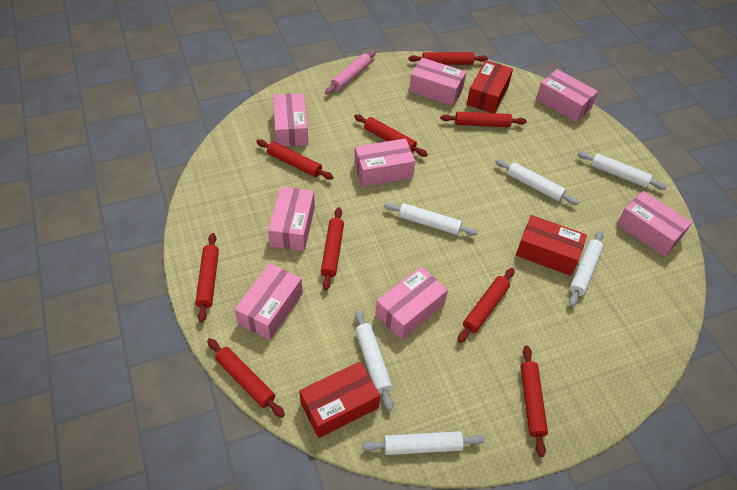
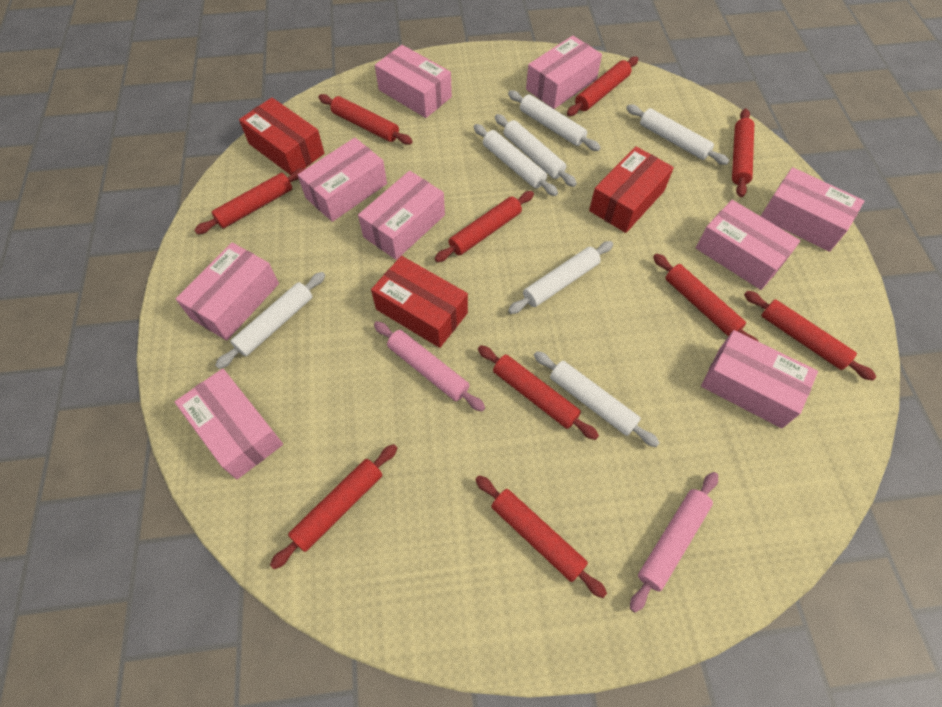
pink box: 8 -> 9
pink rolling pin: 1 -> 2
red rolling pin: 9 -> 10
white rolling pin: 6 -> 7

